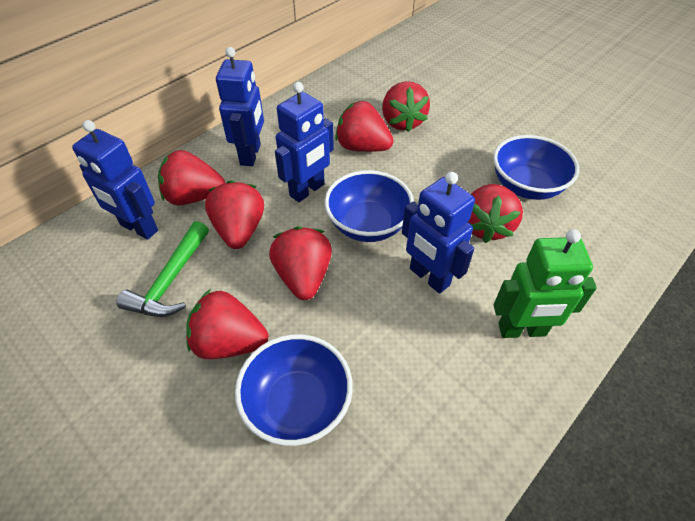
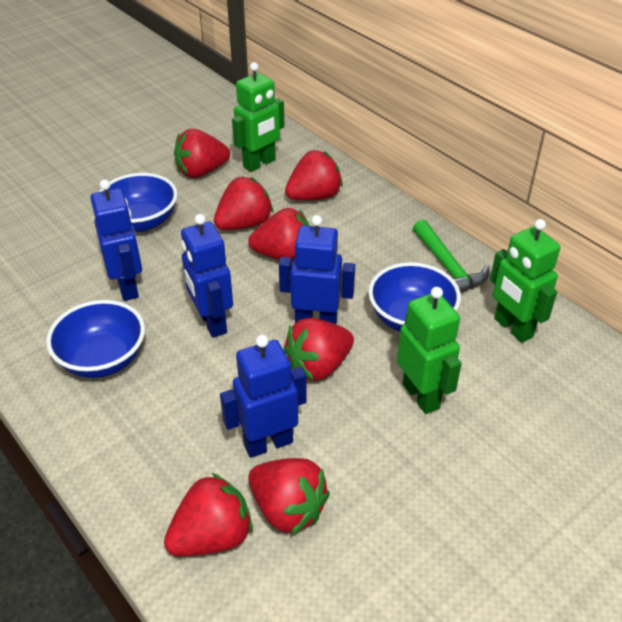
green robot: 1 -> 3

